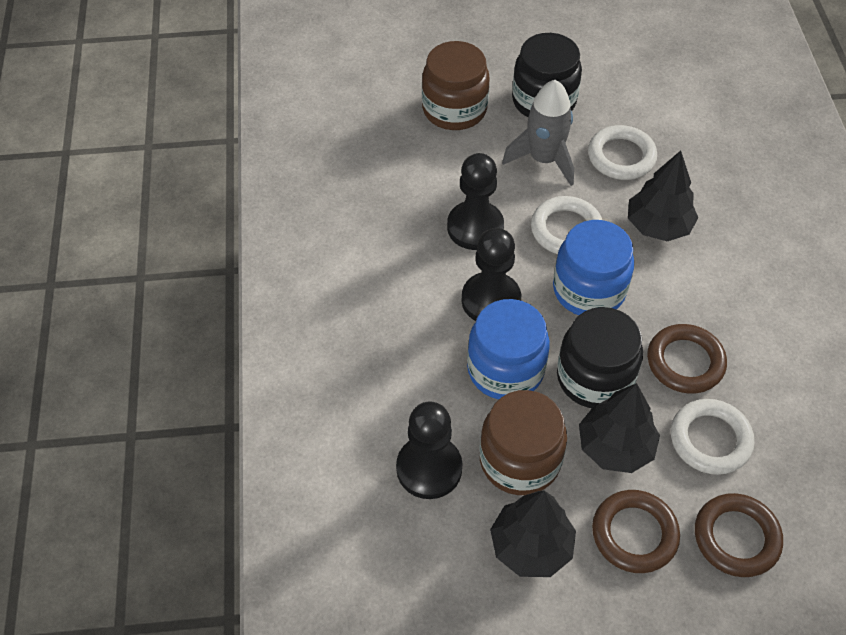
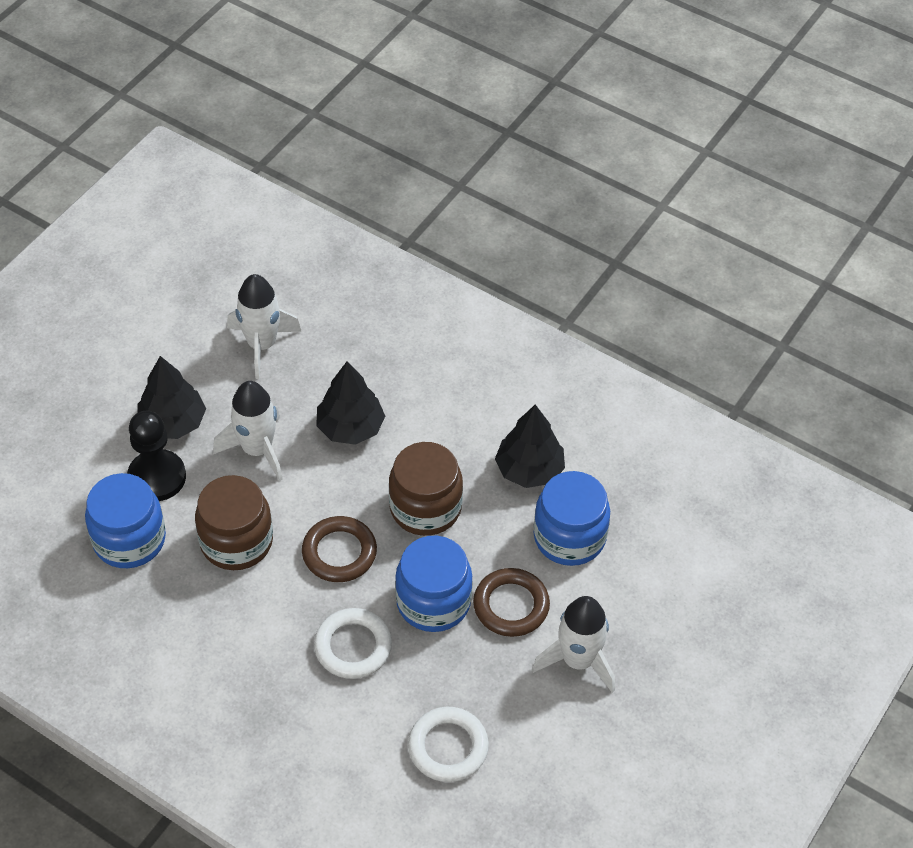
black jar: 2 -> 0
black pawn: 3 -> 1
blue jar: 2 -> 3
brown ring: 3 -> 2
grey rocket: 1 -> 0
white ring: 3 -> 2
white rocket: 0 -> 3

